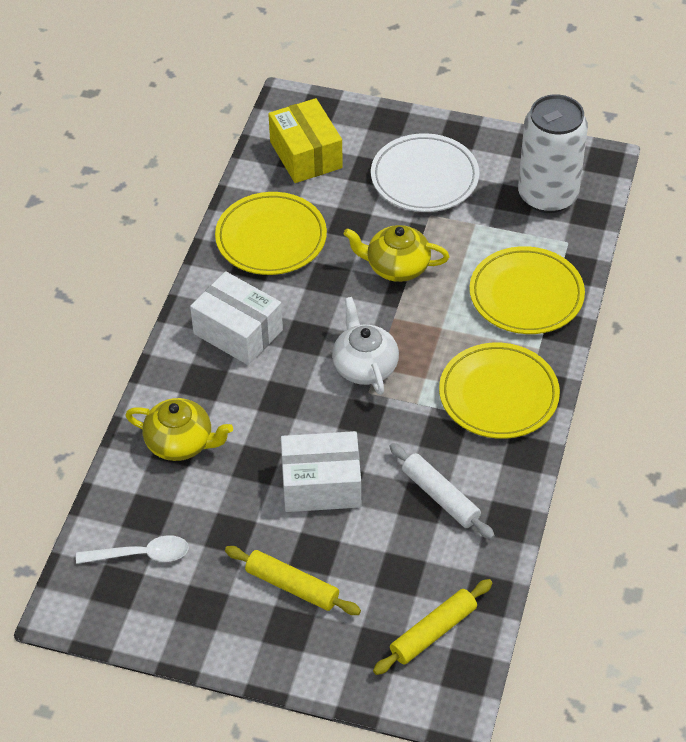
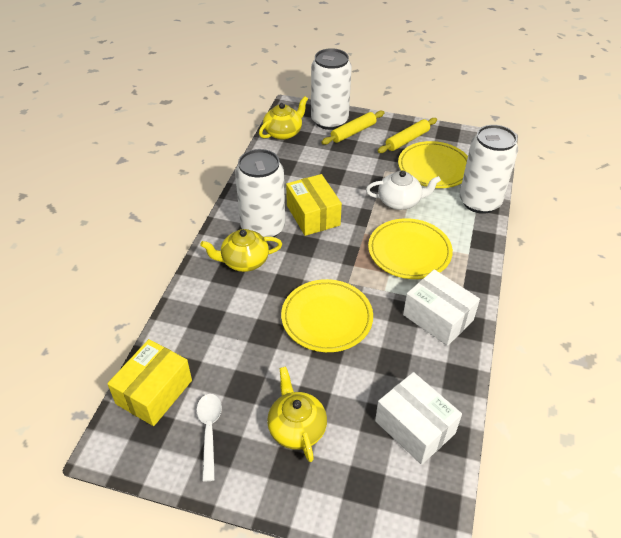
white can: 1 -> 3
white plate: 1 -> 0
white rolling pin: 1 -> 0
yellow box: 1 -> 2
yellow teapot: 2 -> 3

